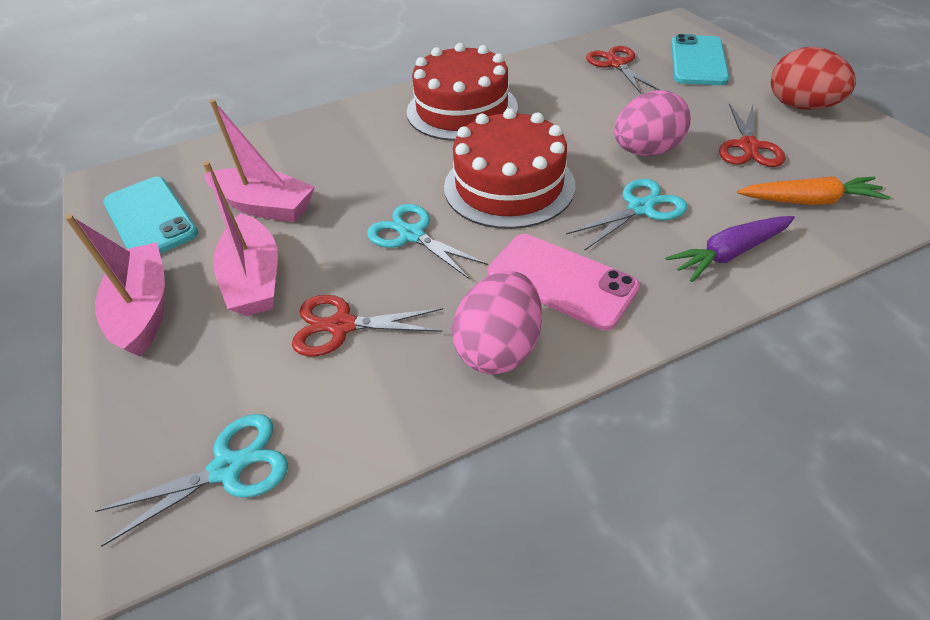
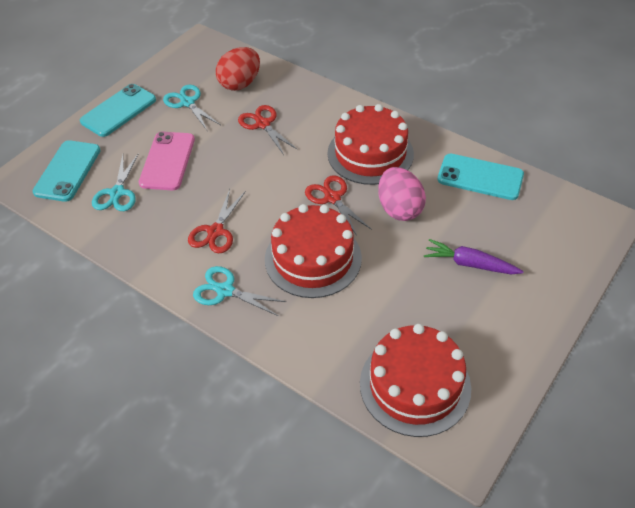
orange carrot: 1 -> 0
pink boat: 3 -> 0
pink egg: 2 -> 1
red cake: 2 -> 3
turquoise phone: 2 -> 3

